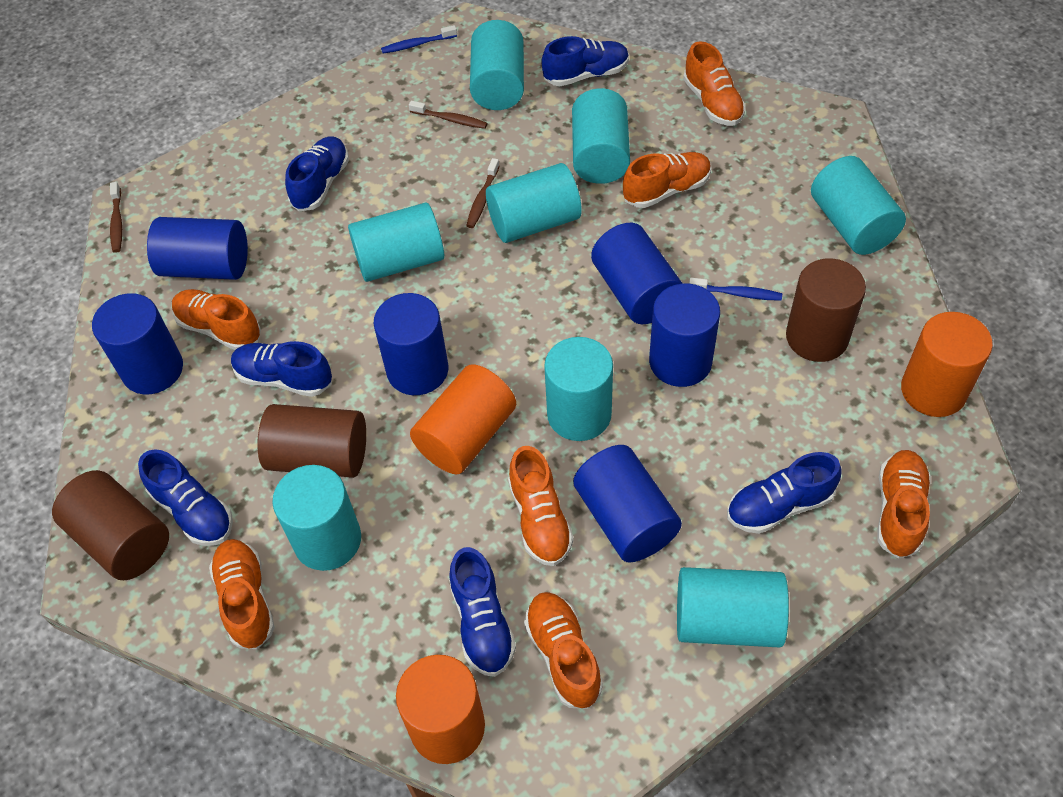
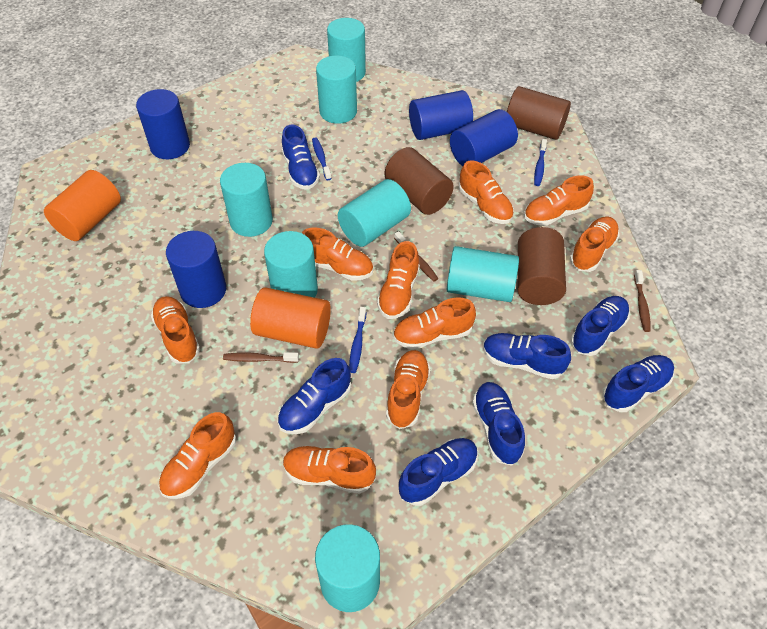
blue cylinder: 6 -> 4
blue shoe: 6 -> 7
blue toothbrush: 2 -> 3
orange cylinder: 3 -> 2
orange shoe: 7 -> 10
turquoise cylinder: 8 -> 7

